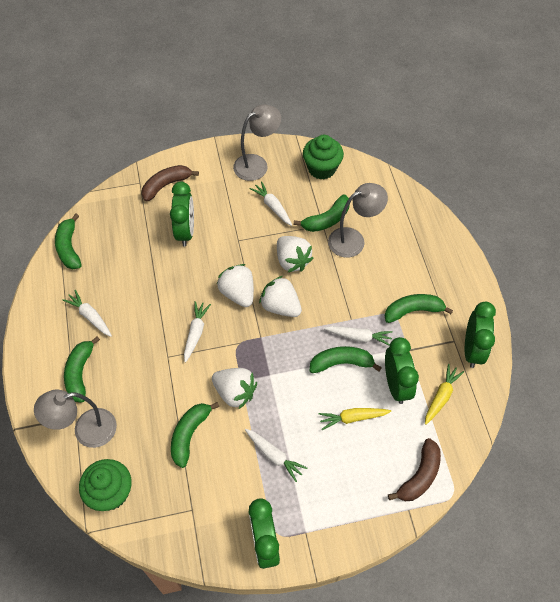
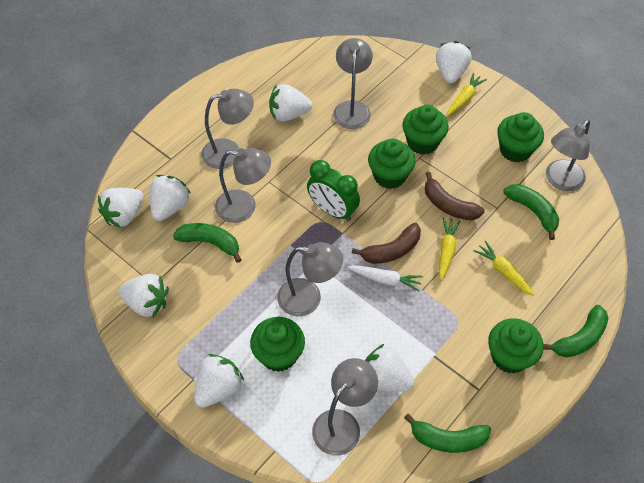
green banana: 6 -> 4
green clock: 4 -> 1
green cupcake: 2 -> 5
grey lamp: 3 -> 6
white carrot: 5 -> 1
white strawberry: 4 -> 7
yellow carrot: 2 -> 3

